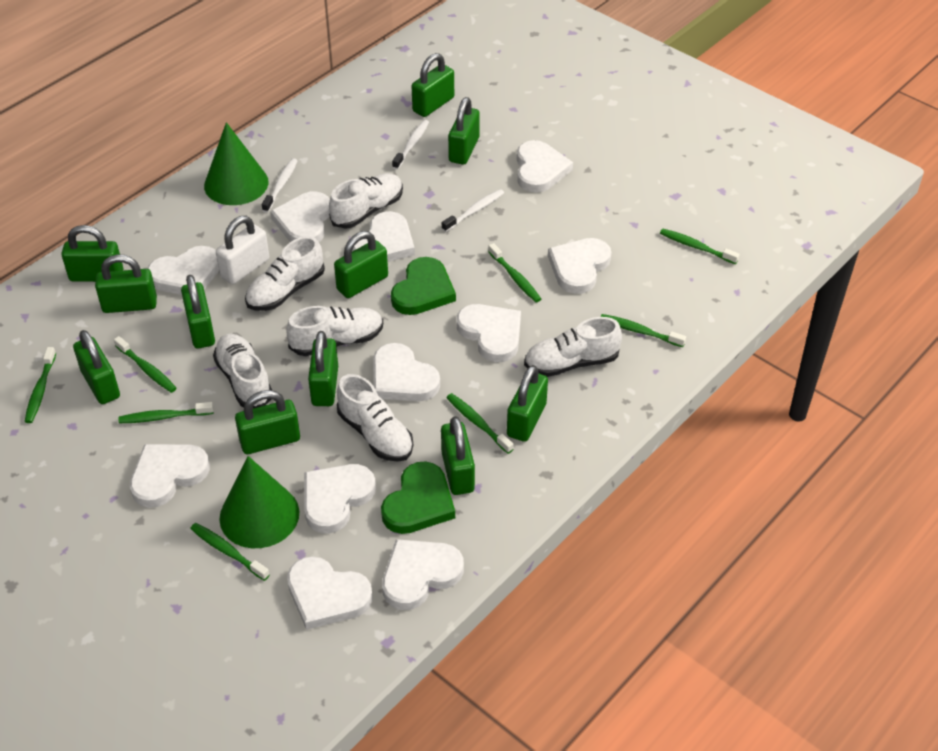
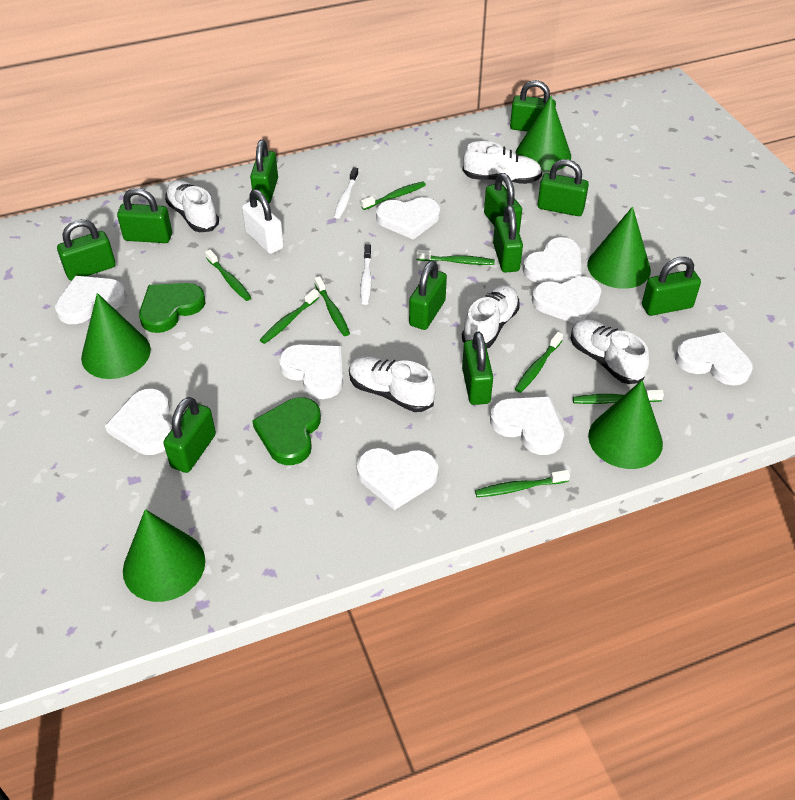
green cone: 2 -> 5
white heart: 11 -> 9
white shoe: 6 -> 5
white toothbrush: 3 -> 2

